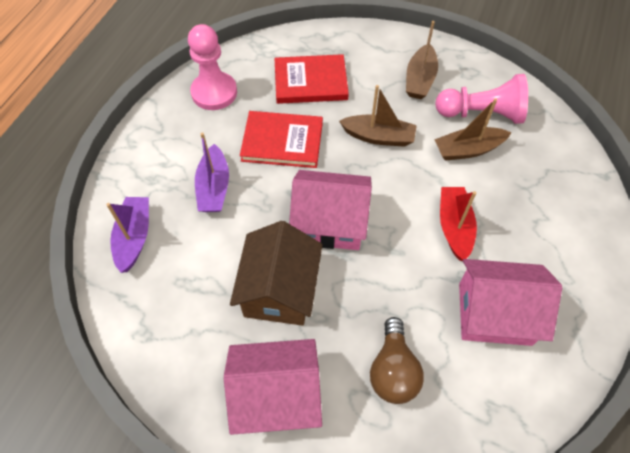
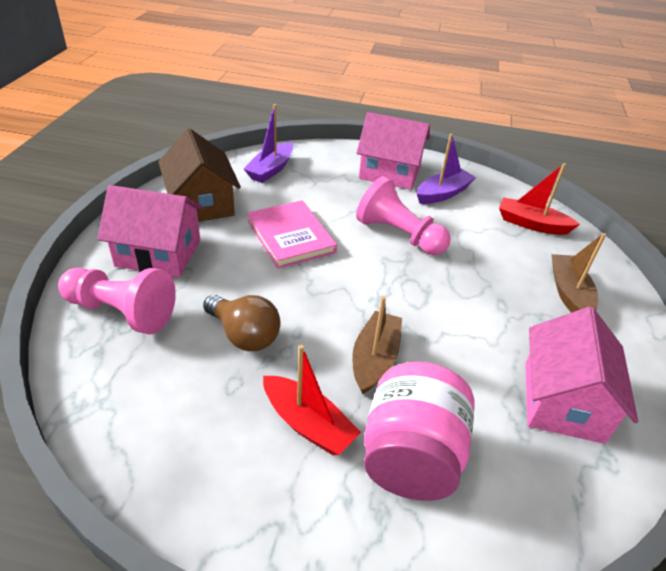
brown boat: 3 -> 2
pink book: 0 -> 1
pink jar: 0 -> 1
red boat: 1 -> 2
red book: 2 -> 0

